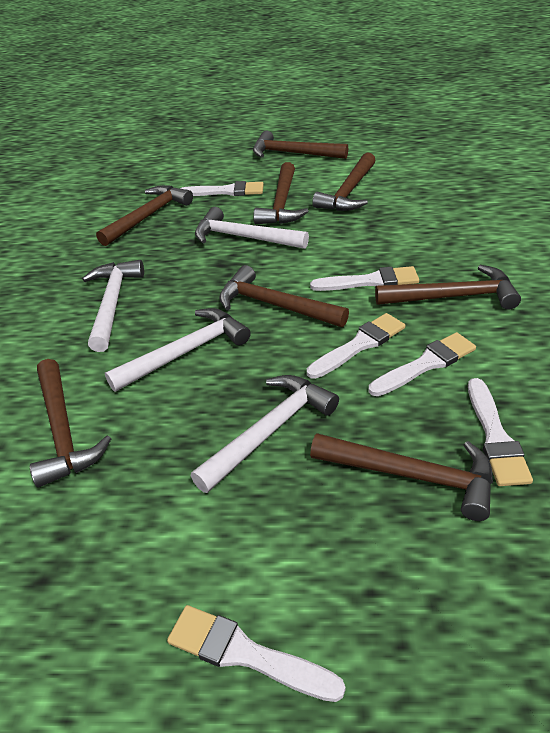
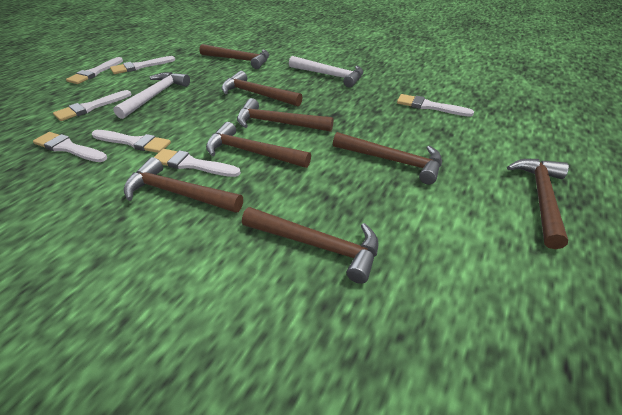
white brush: 6 -> 7
white hammer: 4 -> 2

